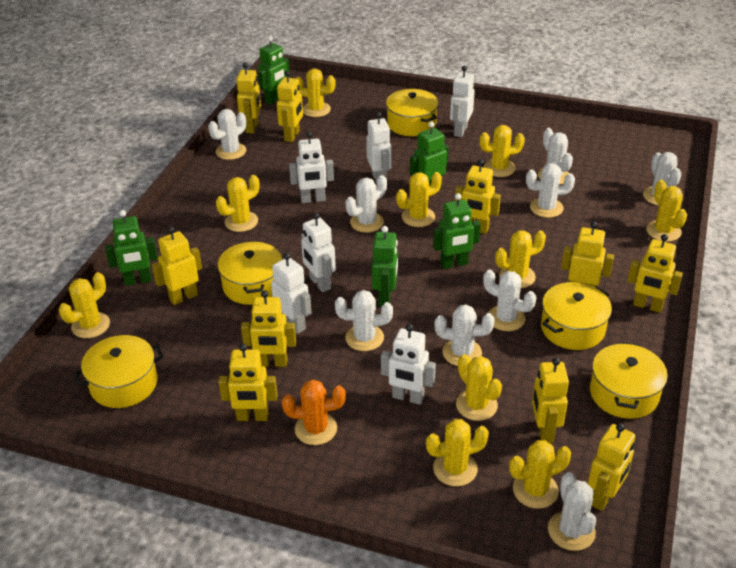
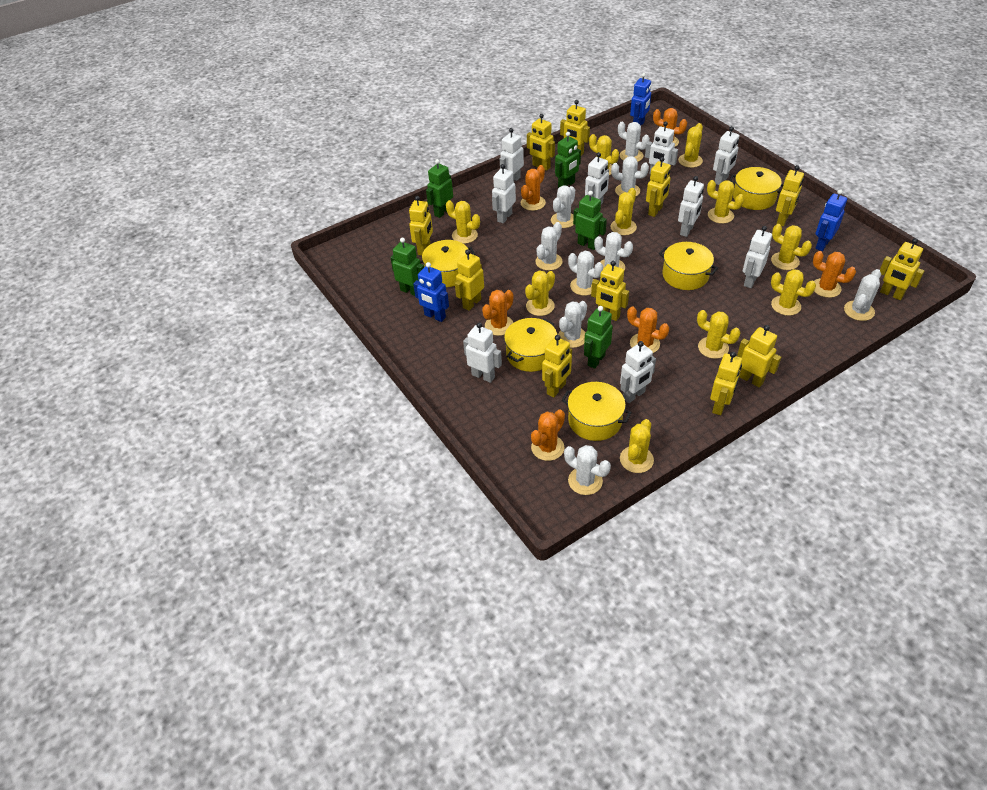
blue robot: 0 -> 3
orange cactus: 1 -> 6
white robot: 6 -> 9
yellow robot: 10 -> 11

